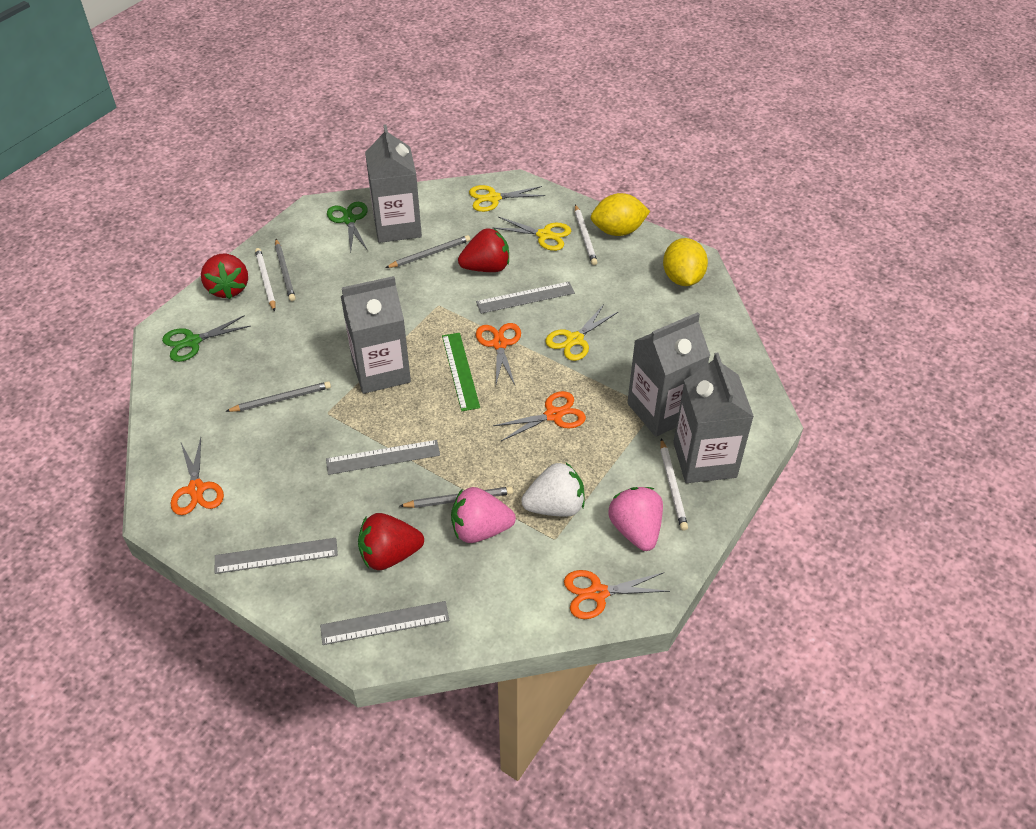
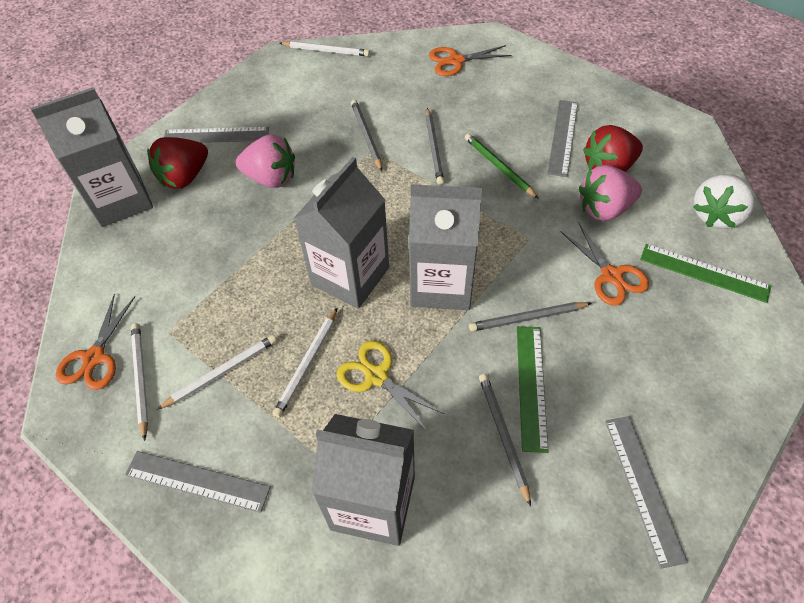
green pencil: 0 -> 1
green ruler: 1 -> 2
green scissors: 2 -> 0
orange scissors: 4 -> 3
red strawberry: 3 -> 2
white pencil: 3 -> 4
yellow lemon: 2 -> 0
yellow scissors: 3 -> 1

